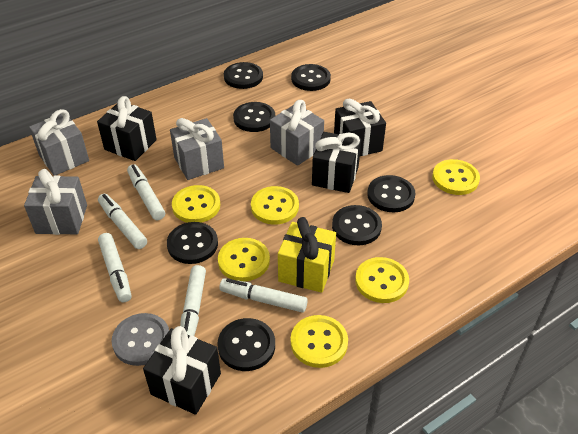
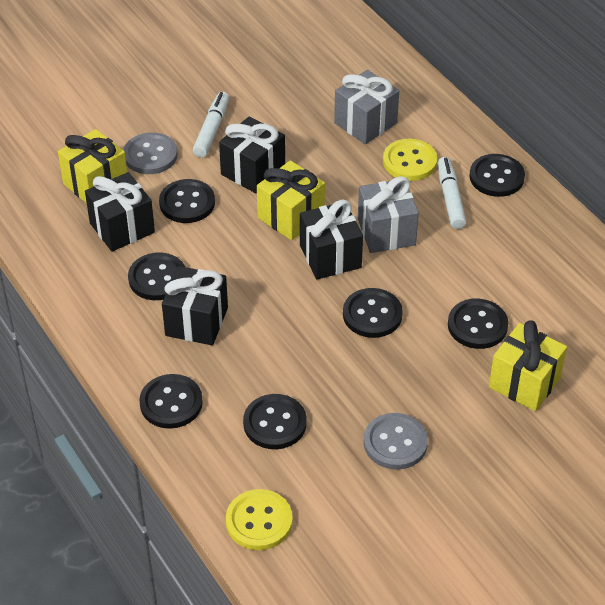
grey button: 1 -> 2
grey gift: 4 -> 2
white marker: 5 -> 2
yellow button: 6 -> 2
yellow gift: 1 -> 3

